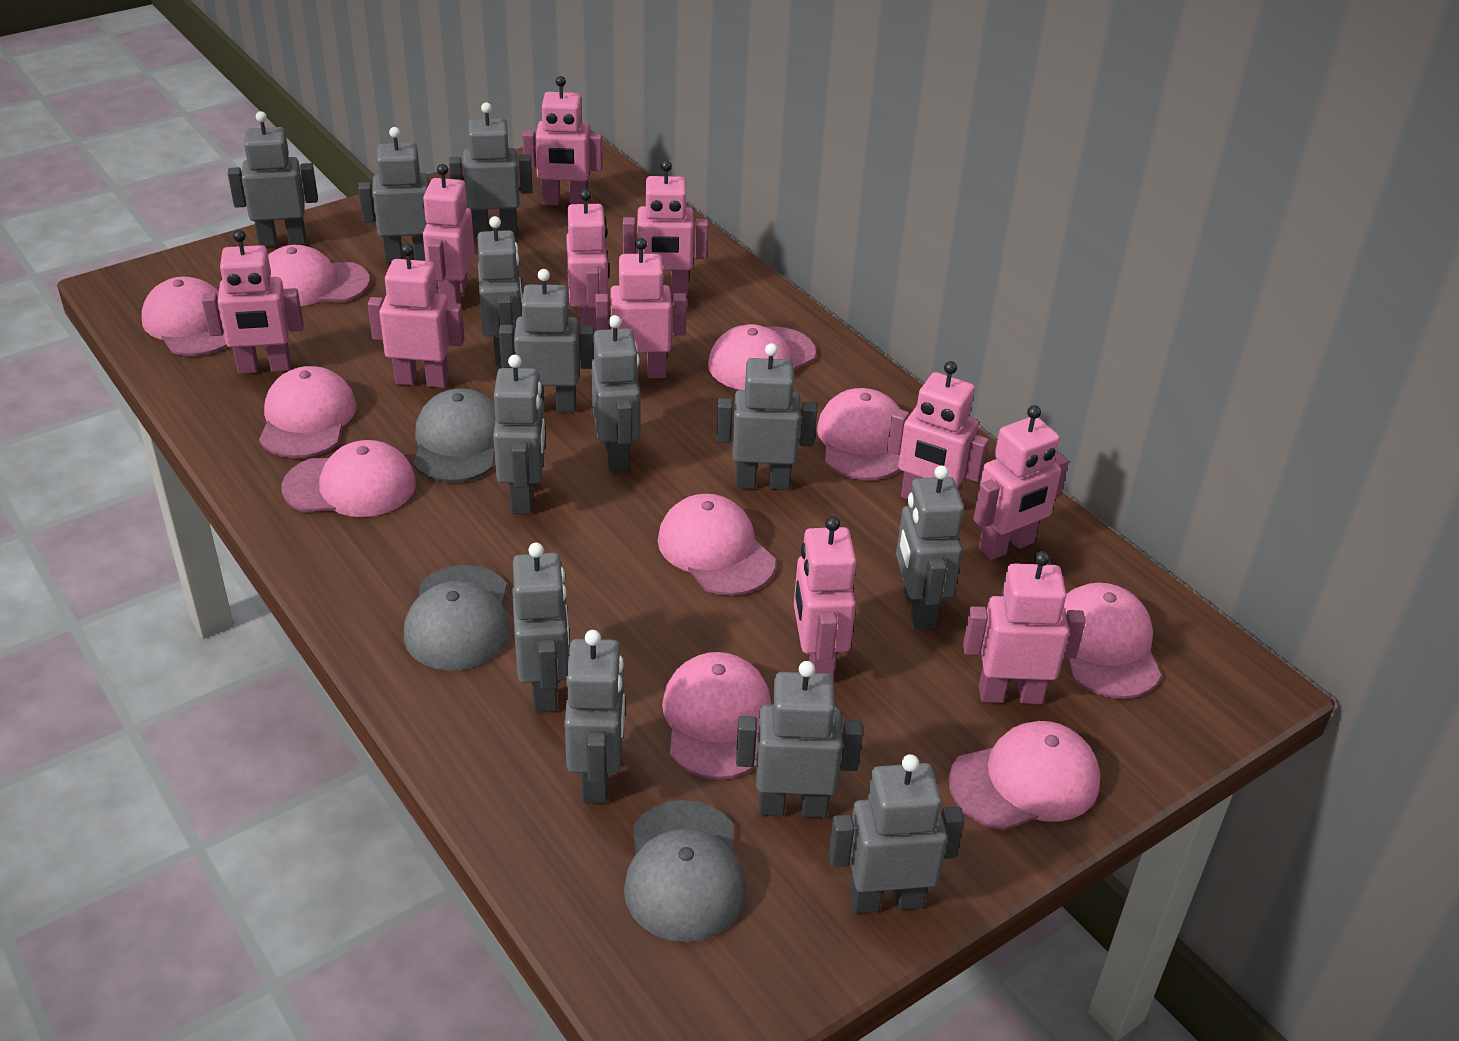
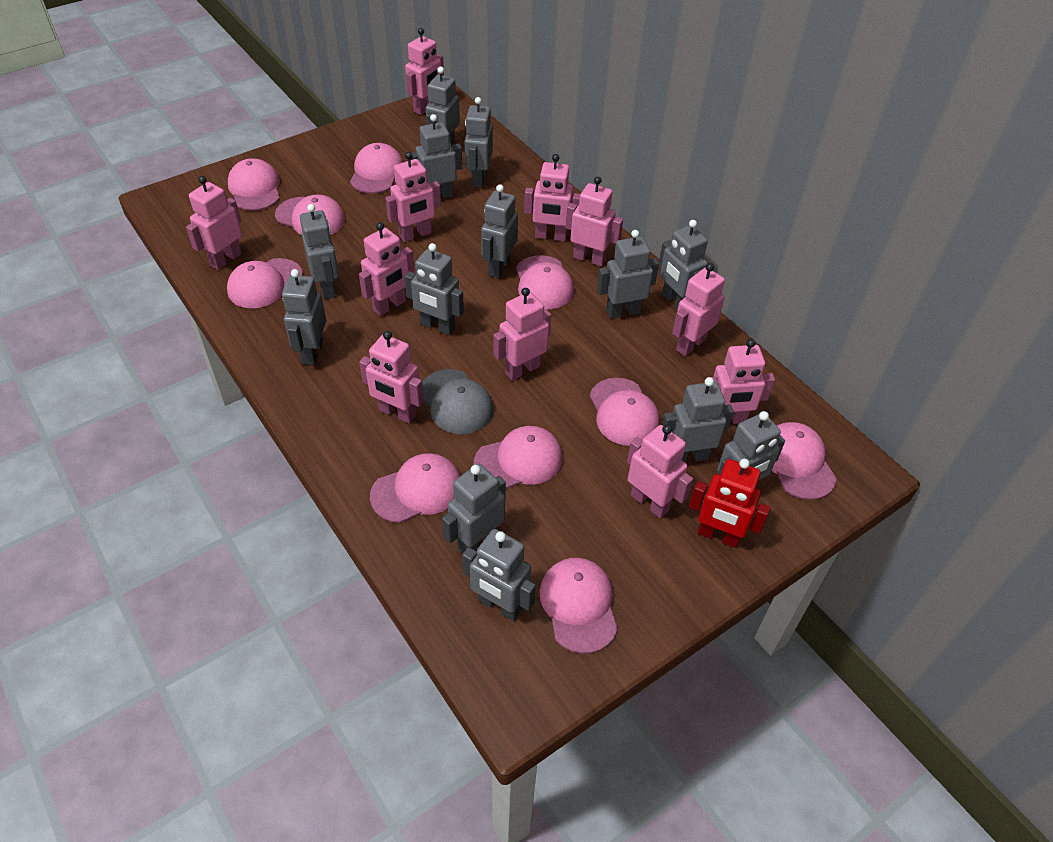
grey cap: 3 -> 1
red robot: 0 -> 1

